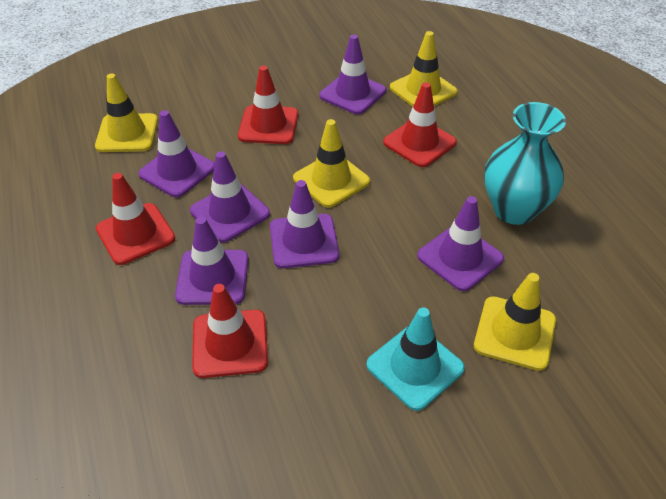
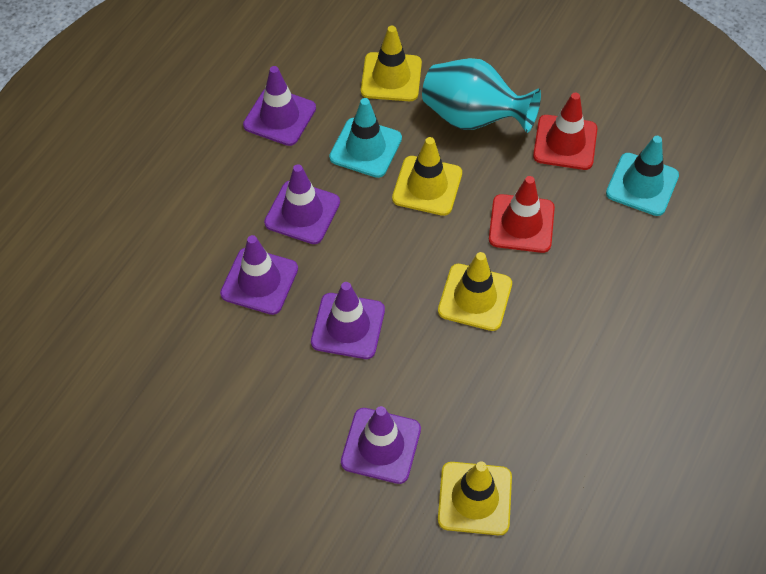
purple traffic cone: 6 -> 5
red traffic cone: 4 -> 2
turquoise traffic cone: 1 -> 2

